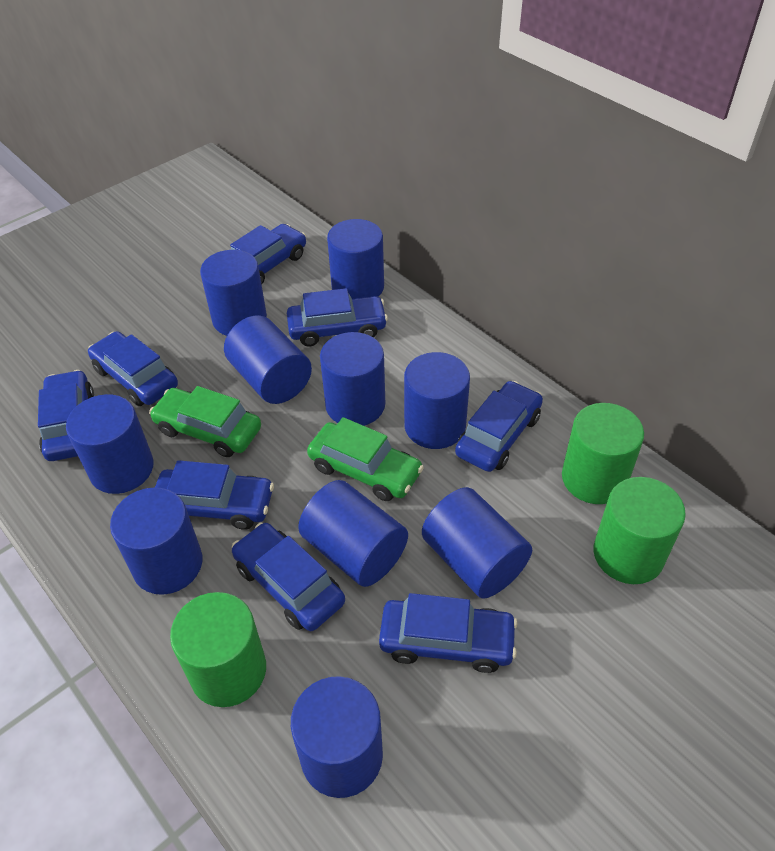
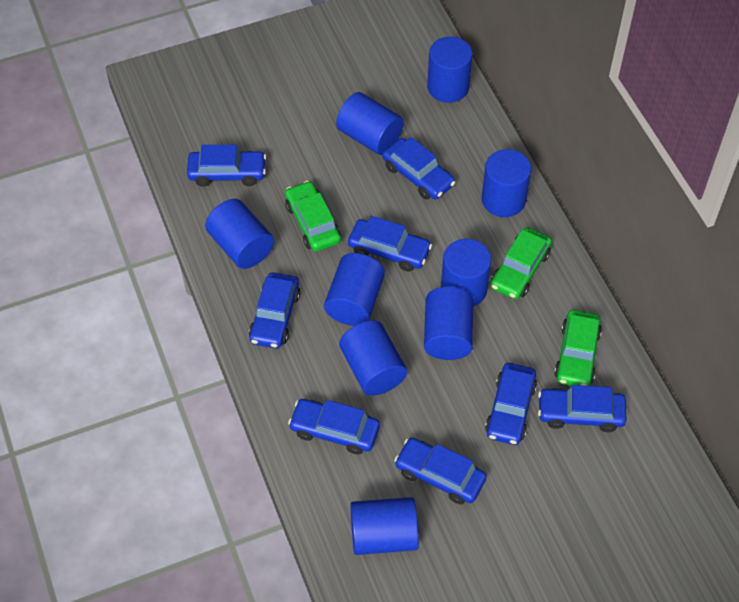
blue cylinder: 10 -> 9
green car: 2 -> 3
green cylinder: 3 -> 0

